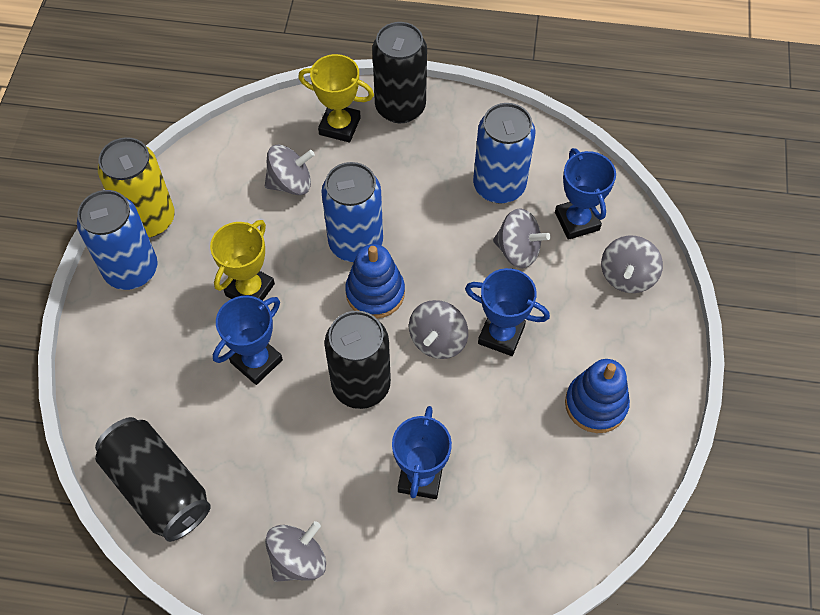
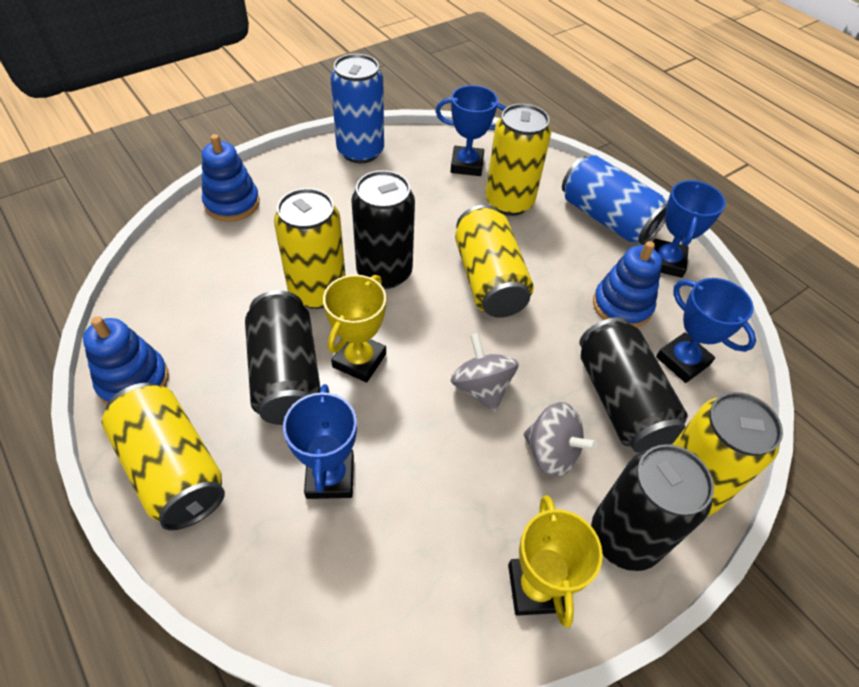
black can: 3 -> 4
blue can: 3 -> 2
blue stacking toy: 2 -> 3
grey spinning top: 5 -> 2
yellow can: 1 -> 5

